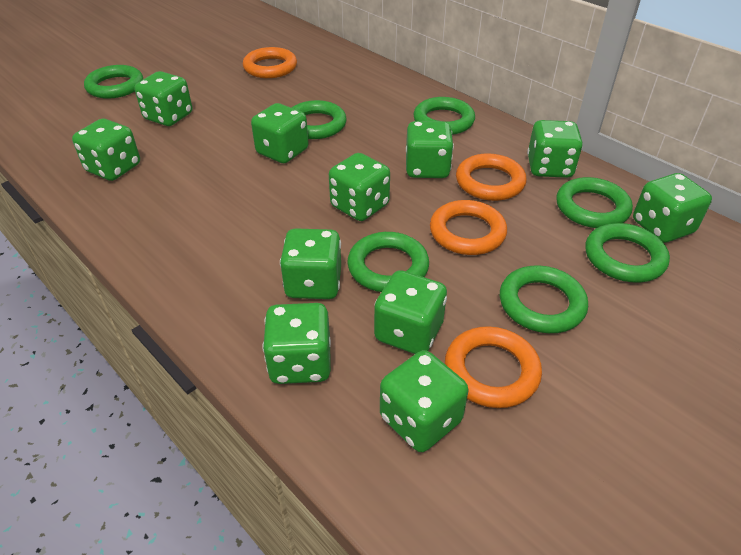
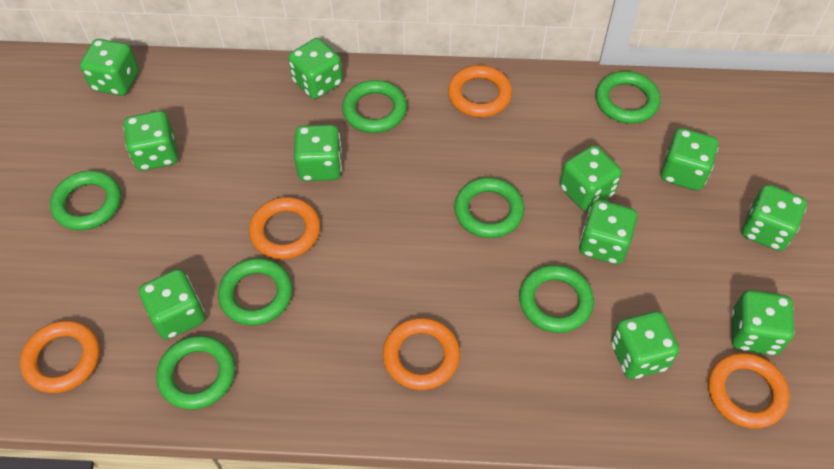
orange ring: 4 -> 5

